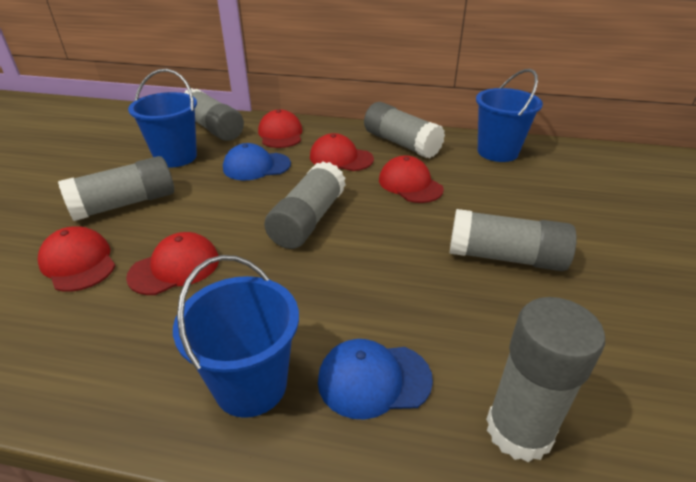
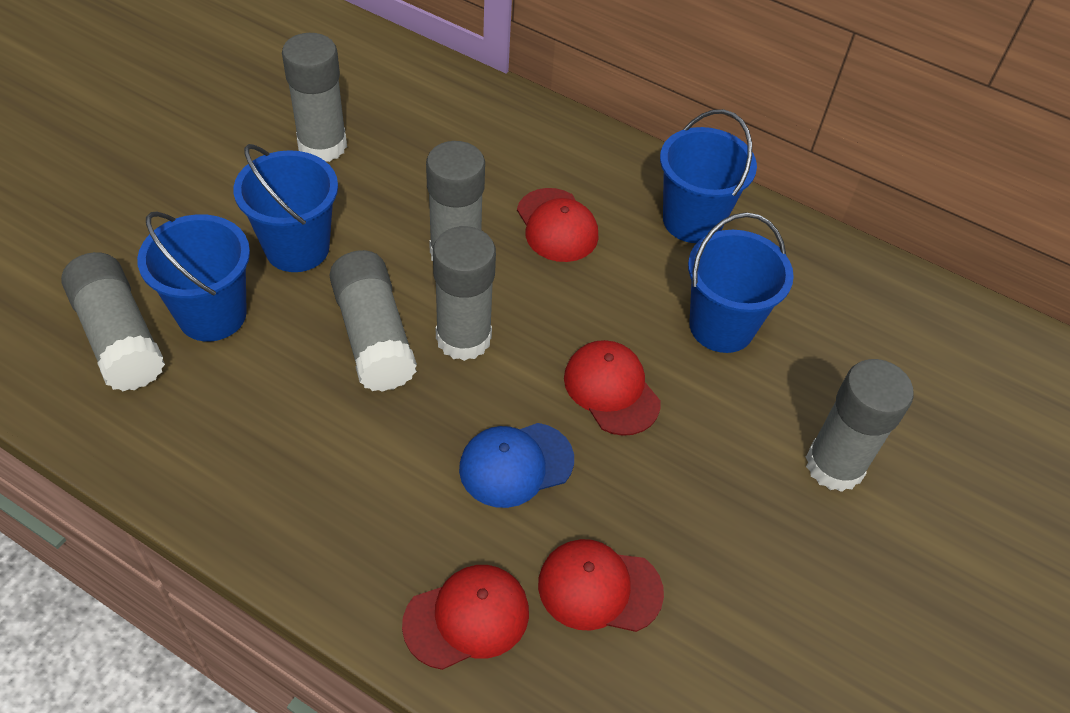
blue bucket: 3 -> 4
blue cap: 2 -> 1
red cap: 5 -> 4

